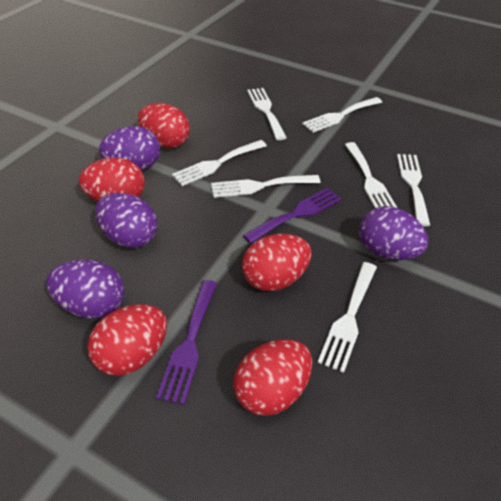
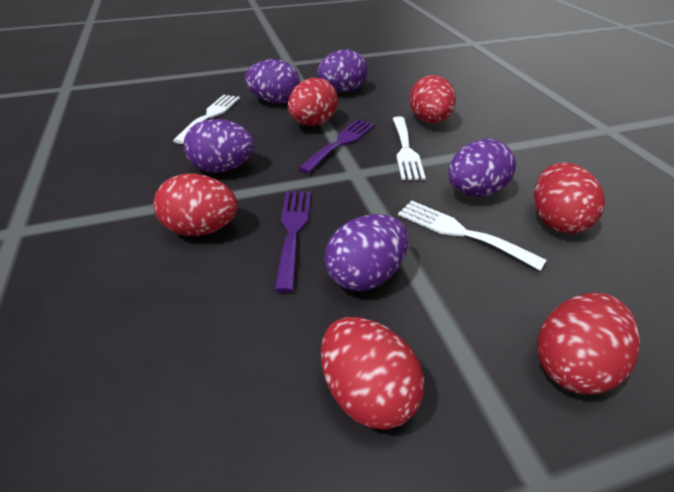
purple egg: 4 -> 5
red egg: 5 -> 6
white fork: 7 -> 3

